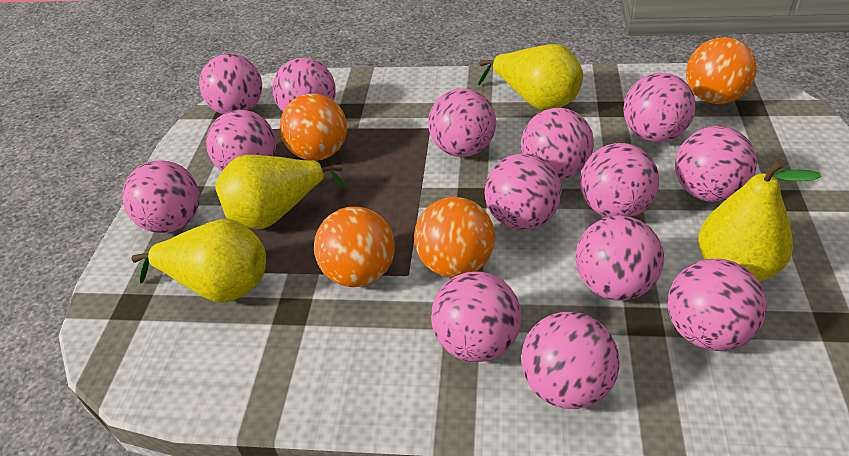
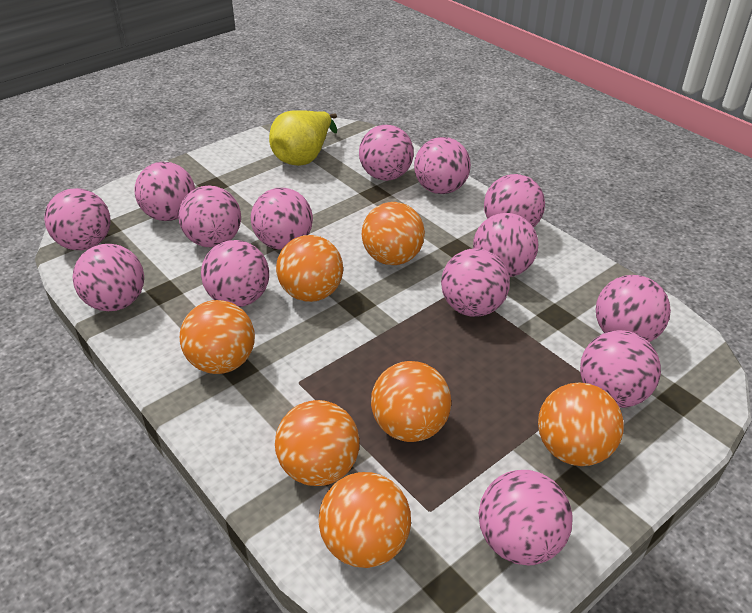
orange ball: 4 -> 7
yellow pear: 4 -> 1

